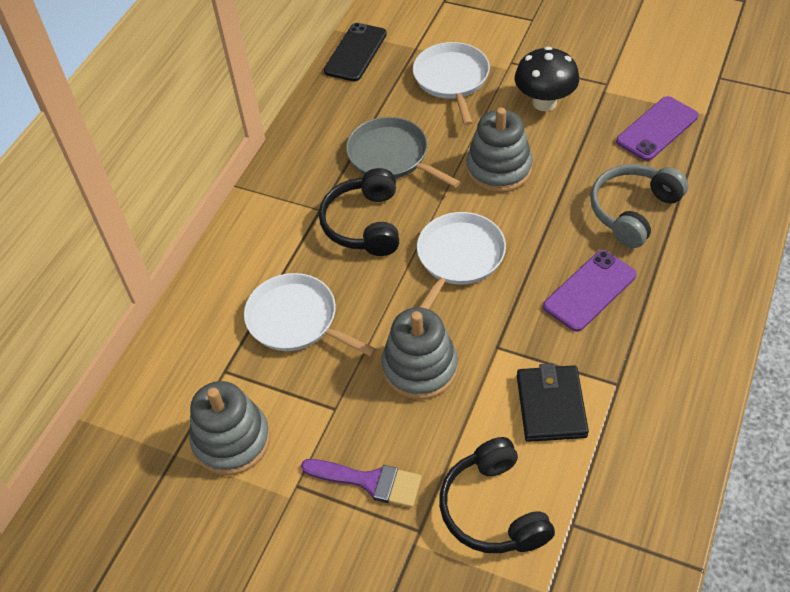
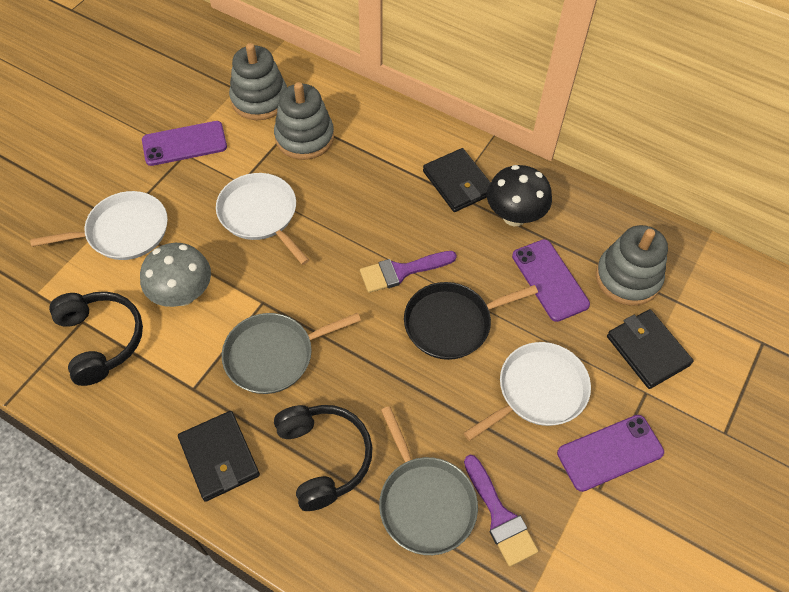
black pan: 0 -> 1
black phone: 1 -> 0
black wallet: 1 -> 3
grey headphones: 1 -> 0
grey mushroom: 0 -> 1
grey pan: 1 -> 2
purple brush: 1 -> 2
purple phone: 2 -> 3

